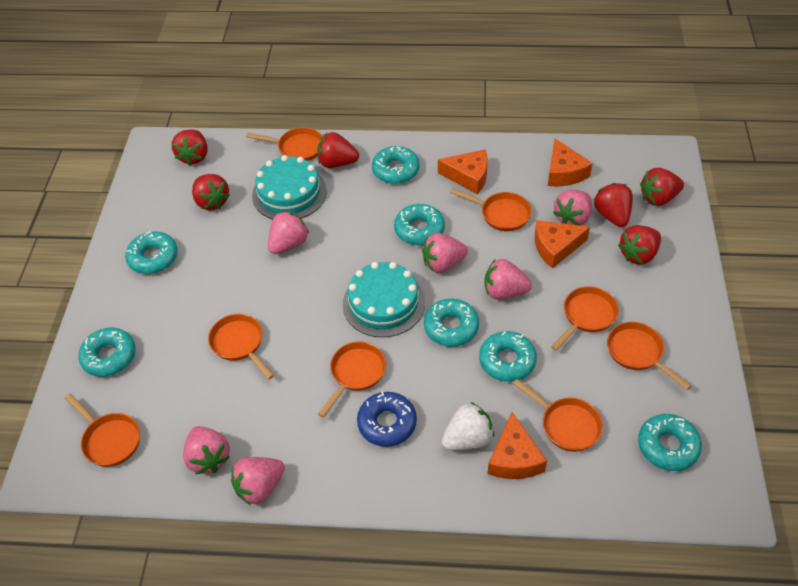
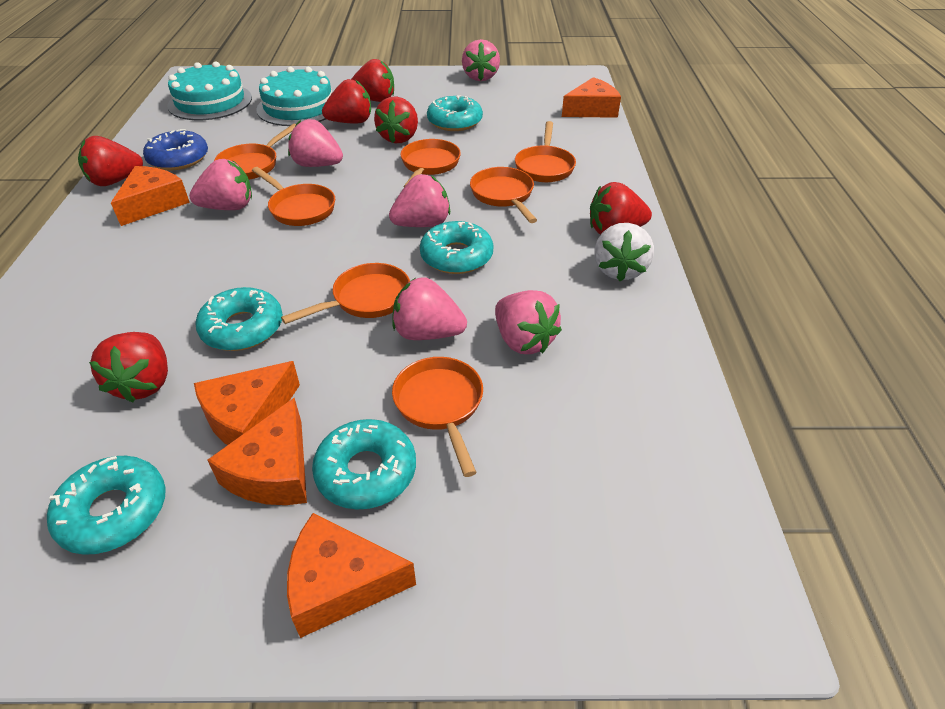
orange cheese: 4 -> 5
orange pan: 8 -> 7
turquoise donut: 7 -> 5

